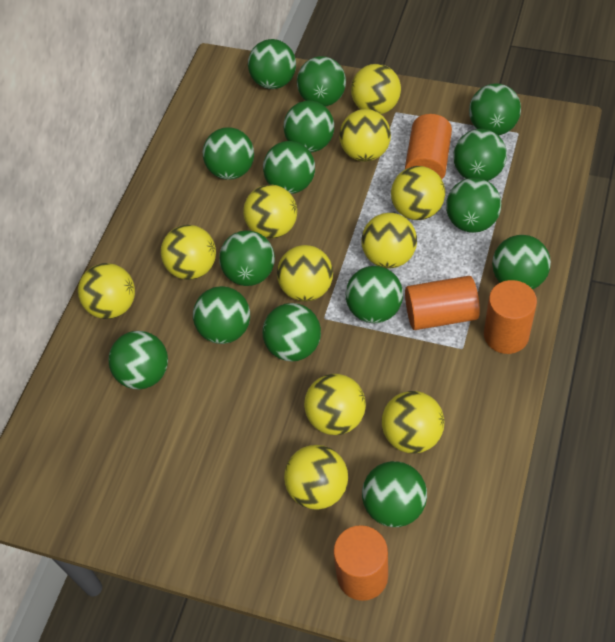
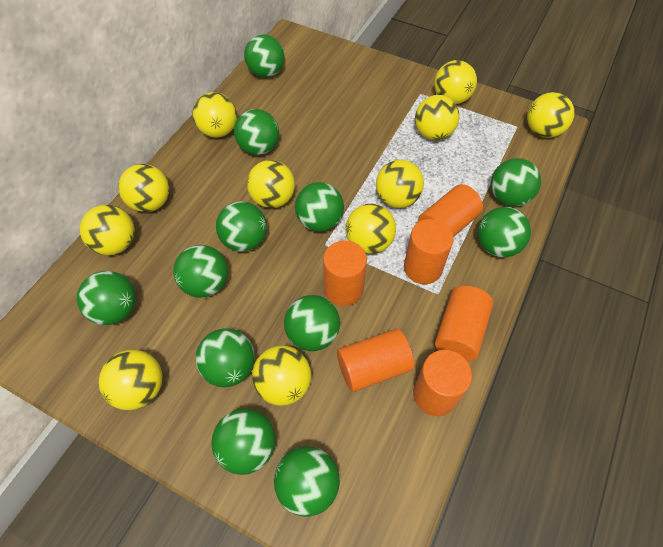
green ball: 15 -> 12
orange cylinder: 4 -> 6

